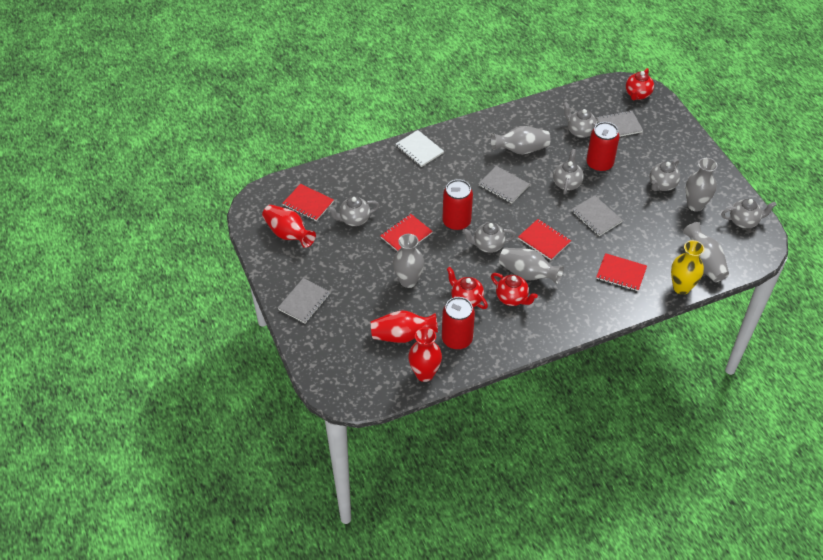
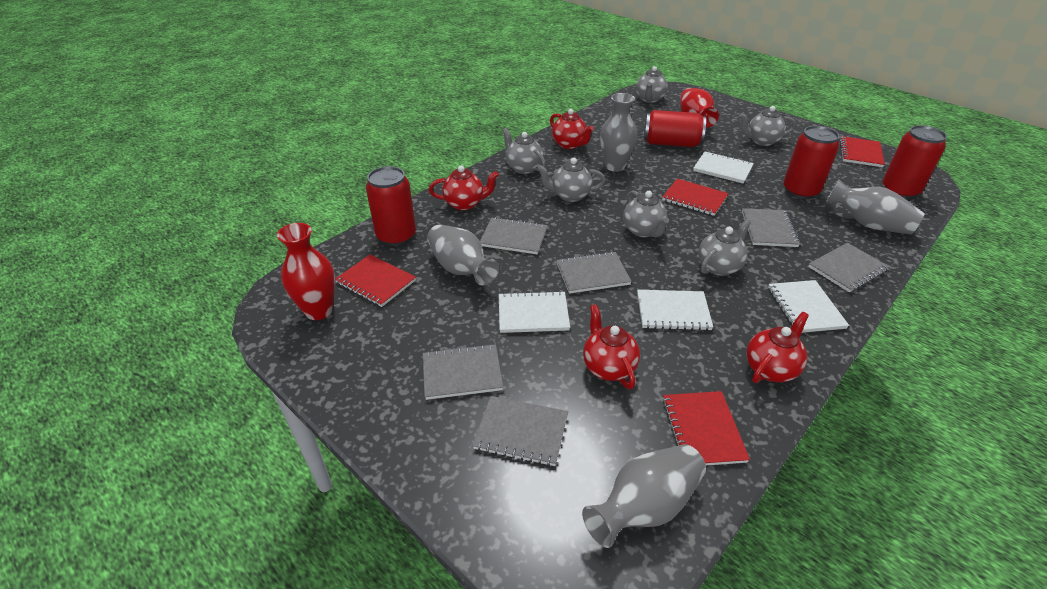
grey notebook: 4 -> 6
grey vase: 5 -> 4
red can: 3 -> 4
red teapot: 3 -> 4
red vase: 3 -> 2
white notebook: 1 -> 4
yellow vase: 1 -> 0

